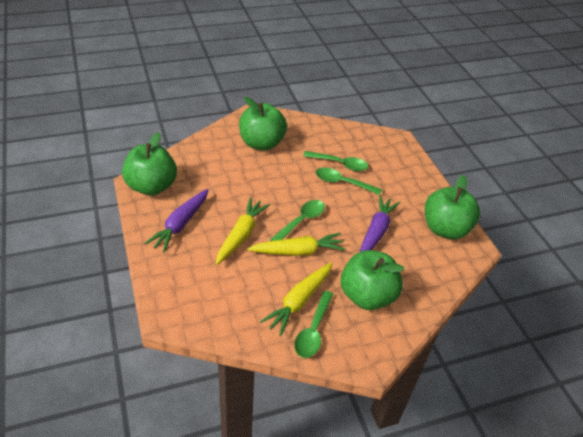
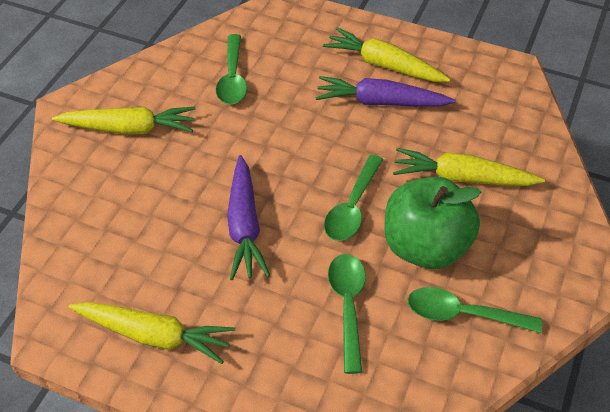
green apple: 4 -> 1
yellow carrot: 3 -> 4

